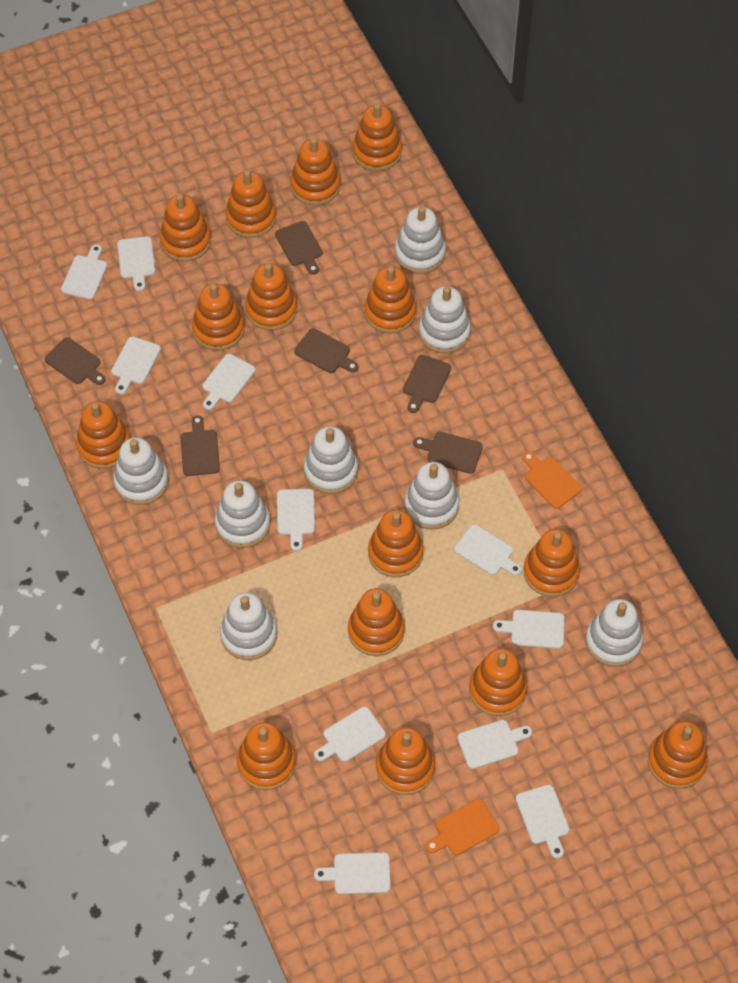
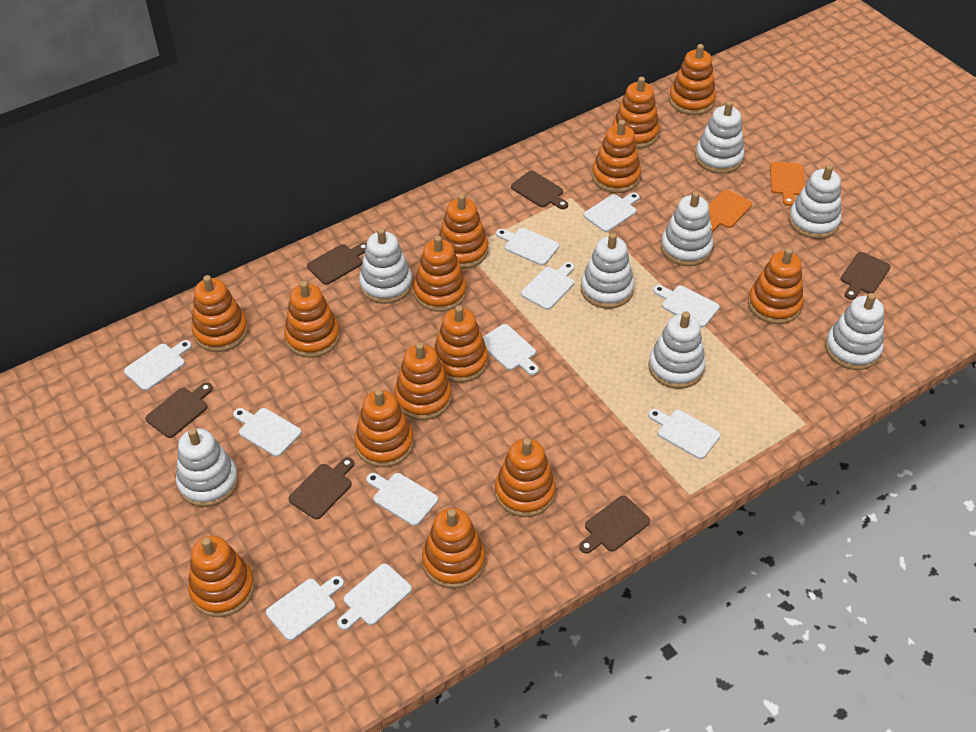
orange stacking toy: 15 -> 14

